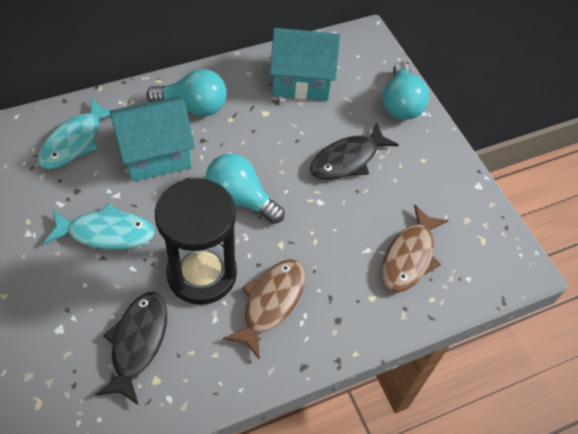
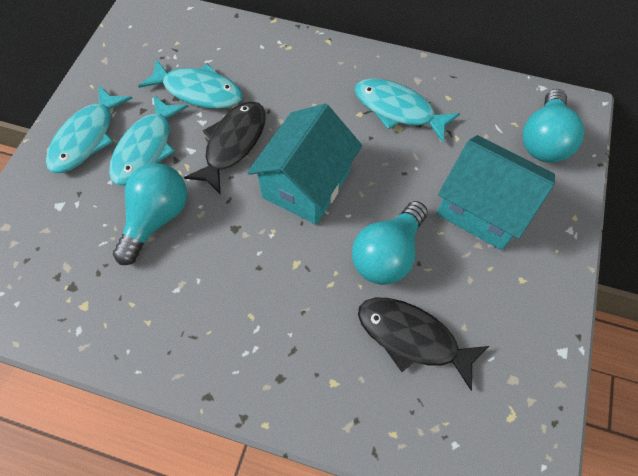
black hourglass: 1 -> 0
brown fish: 2 -> 0
turquoise fish: 2 -> 4

